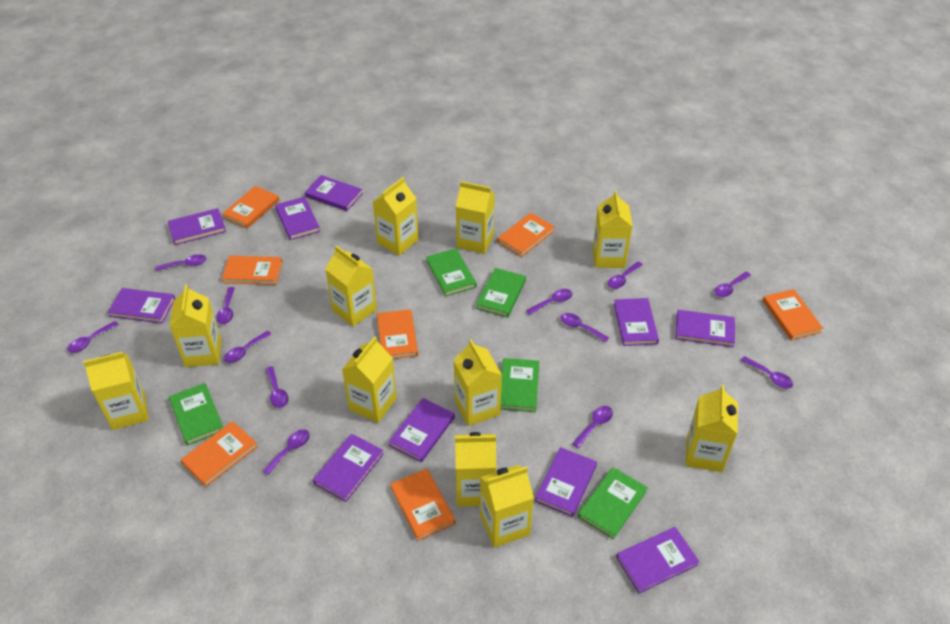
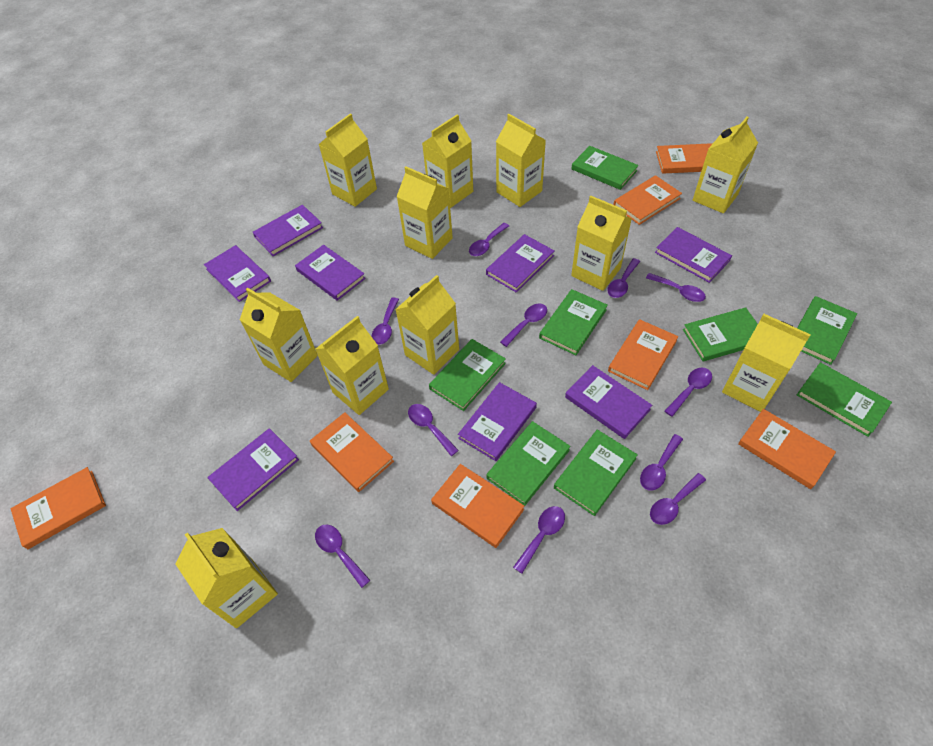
green book: 5 -> 8
purple book: 10 -> 8
purple spoon: 12 -> 11

